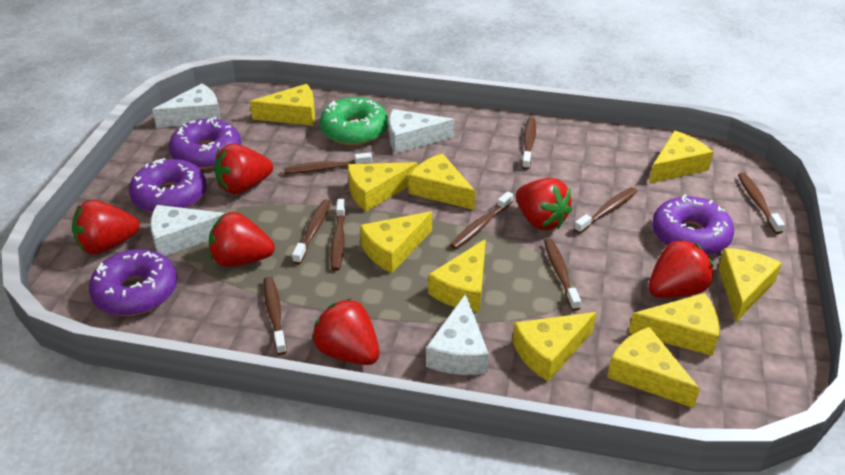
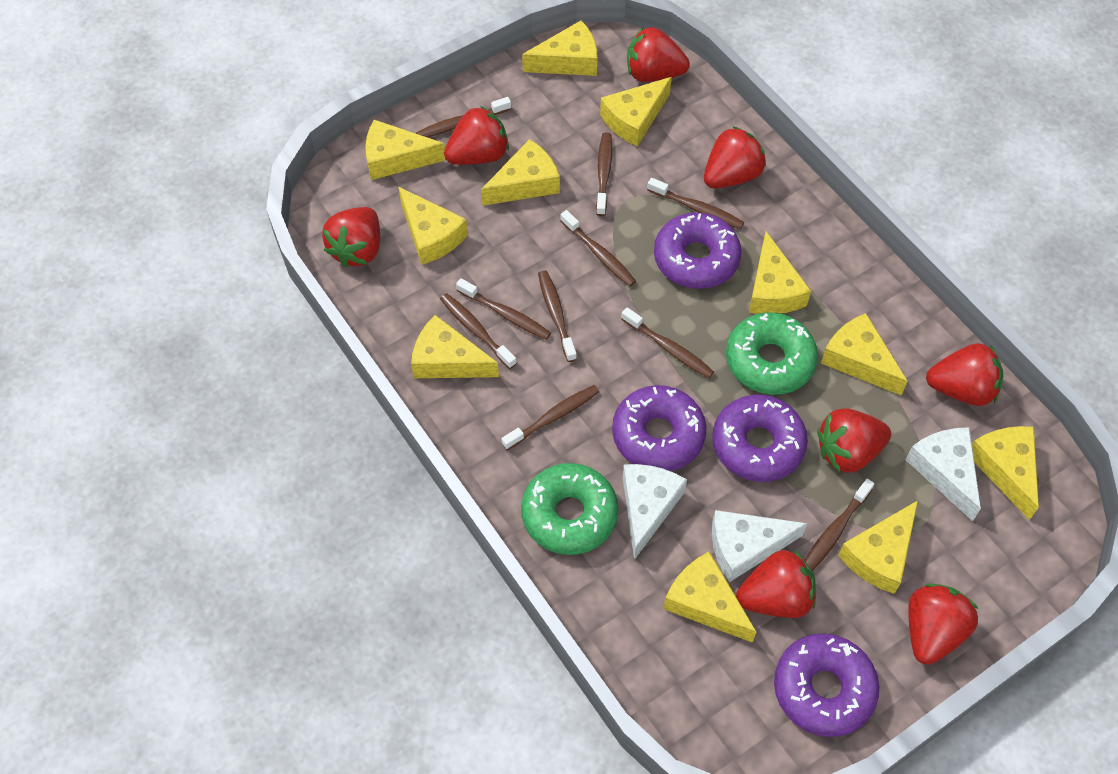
brown toothbrush: 9 -> 10
green donut: 1 -> 2
red strawberry: 6 -> 8
white cheese: 4 -> 3
yellow cheese: 10 -> 11

